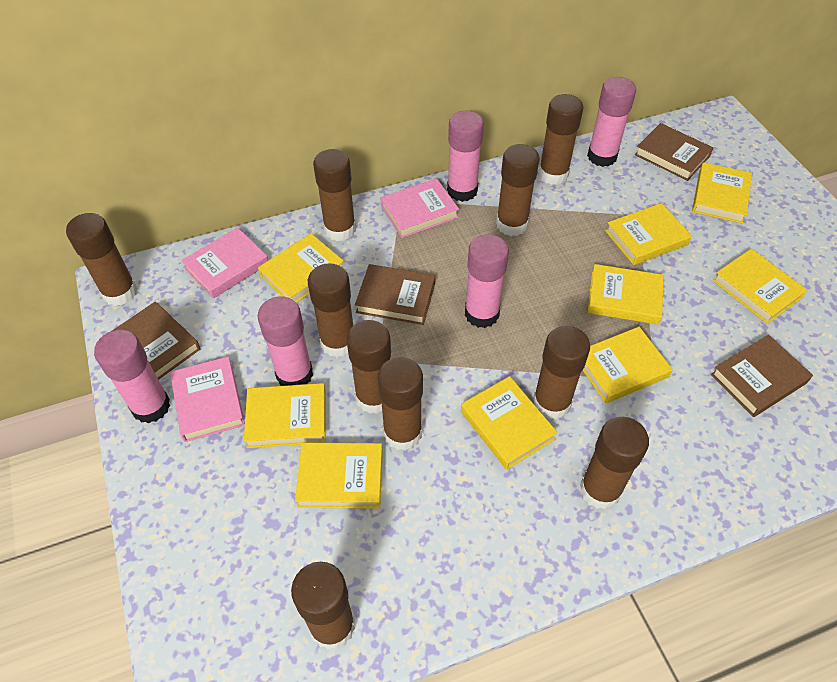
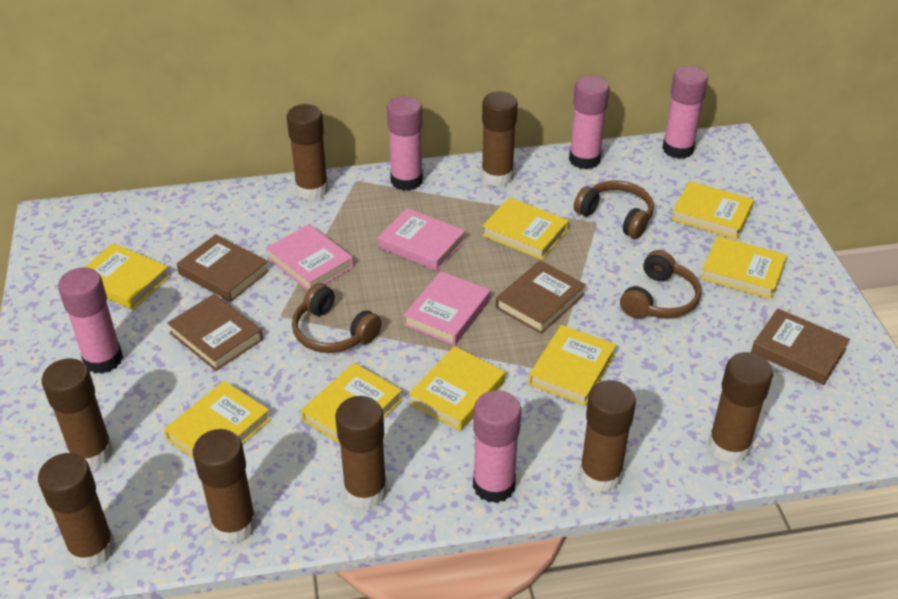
brown glue stick: 10 -> 8
brown headphones: 0 -> 3
yellow book: 9 -> 8

